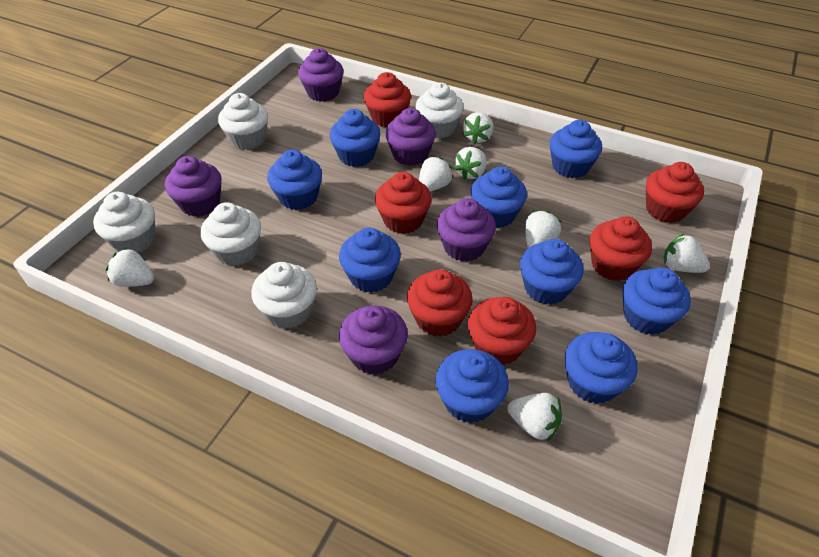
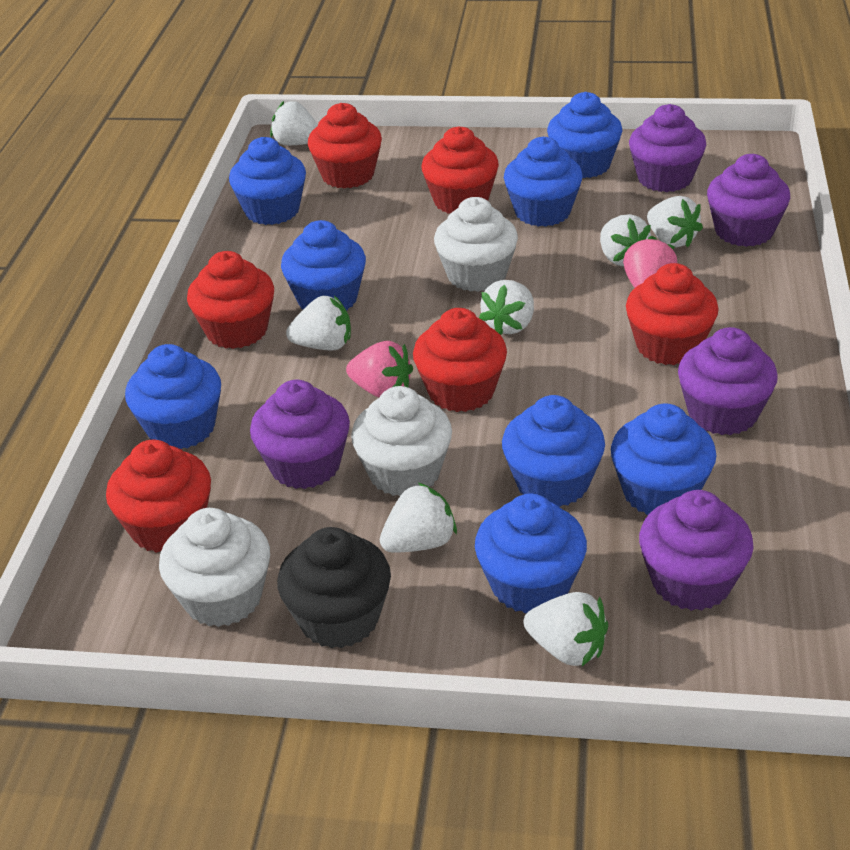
black cupcake: 0 -> 1
blue cupcake: 9 -> 8
pink strawberry: 0 -> 2
white cupcake: 5 -> 3

